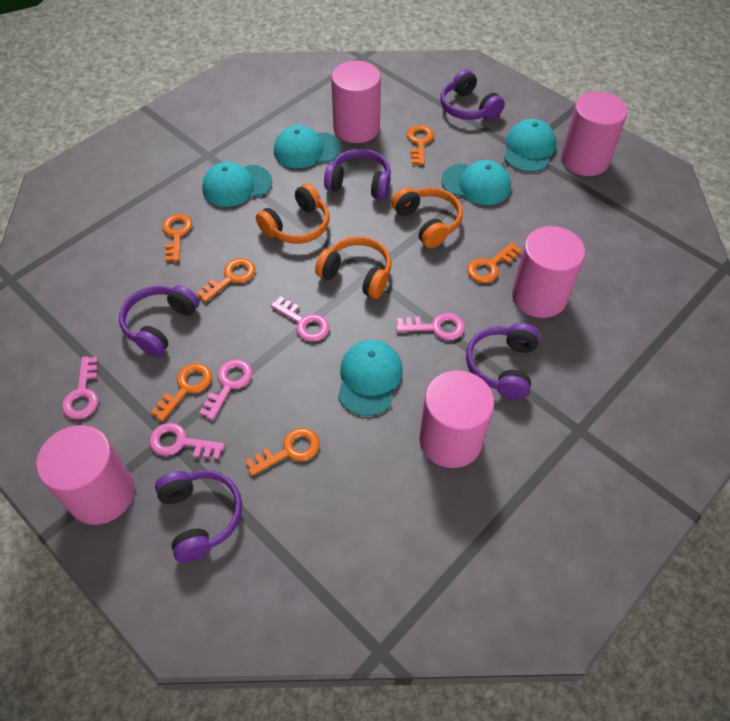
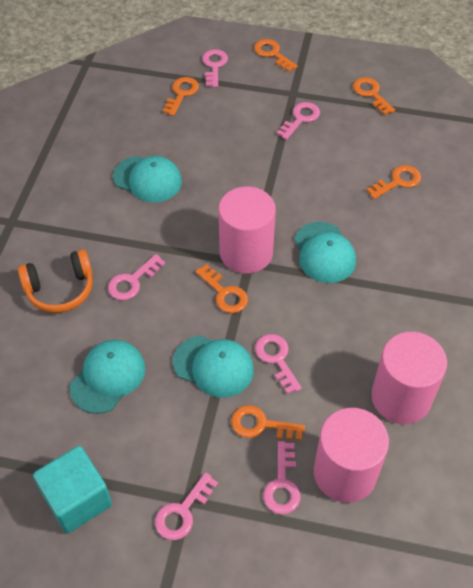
orange headphones: 3 -> 1
pink cylinder: 5 -> 3
pink key: 5 -> 6
purple headphones: 5 -> 0
turquoise cap: 5 -> 4
turquoise cube: 0 -> 1

